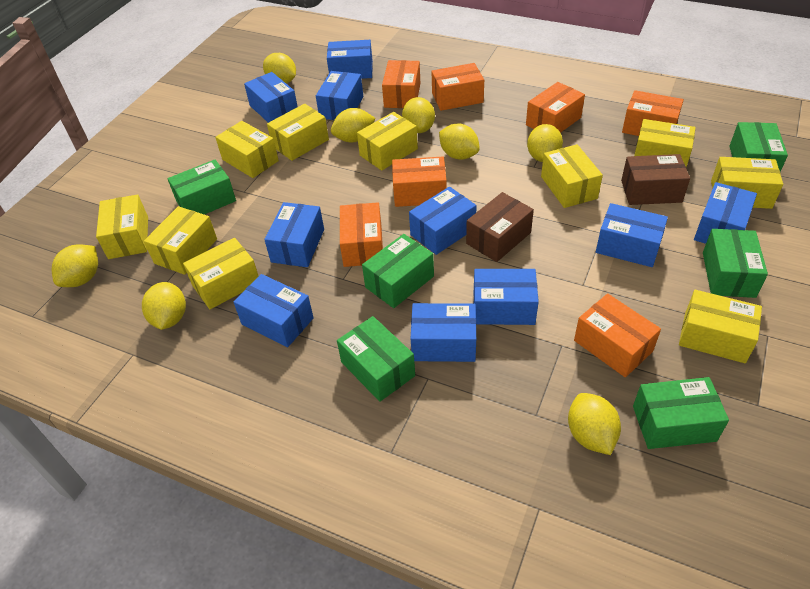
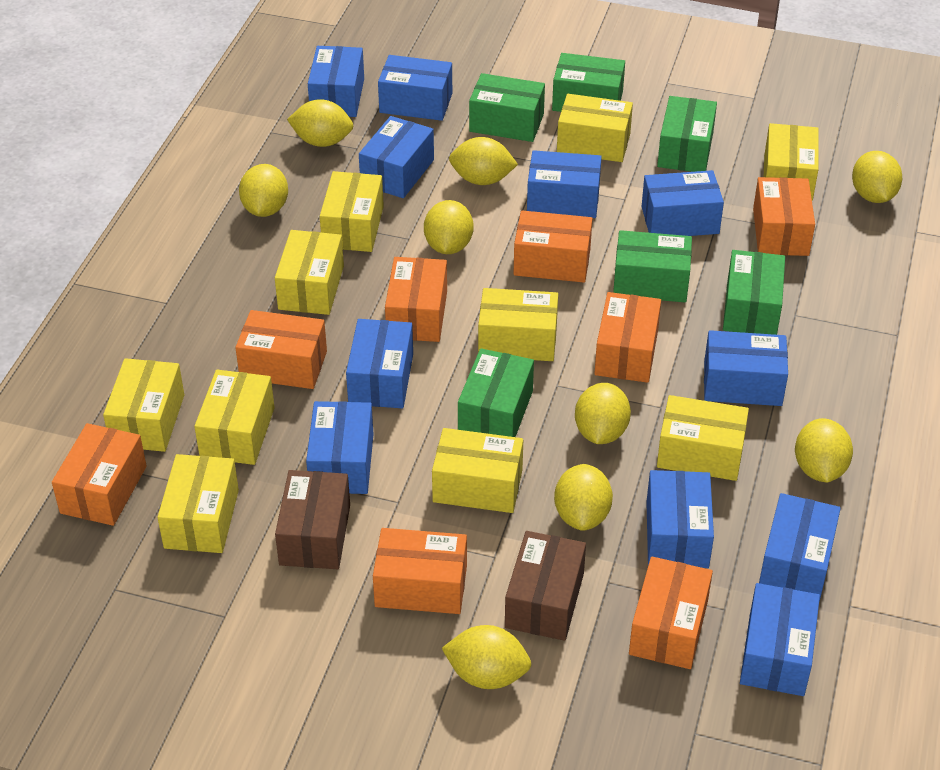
blue box: 10 -> 11
orange box: 7 -> 8
yellow lemon: 8 -> 9

